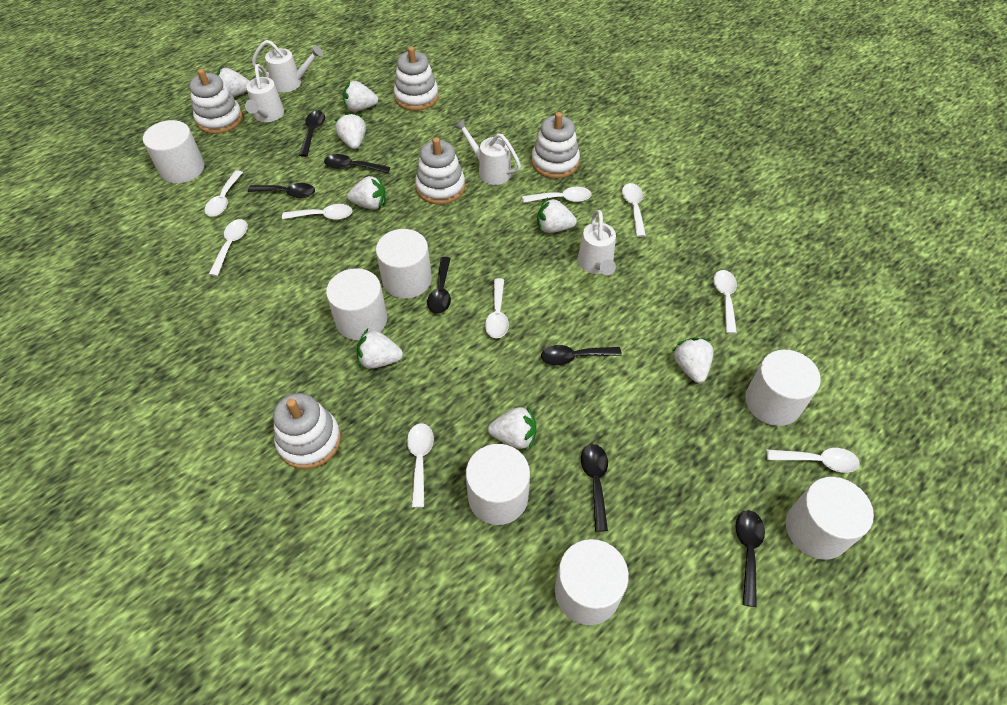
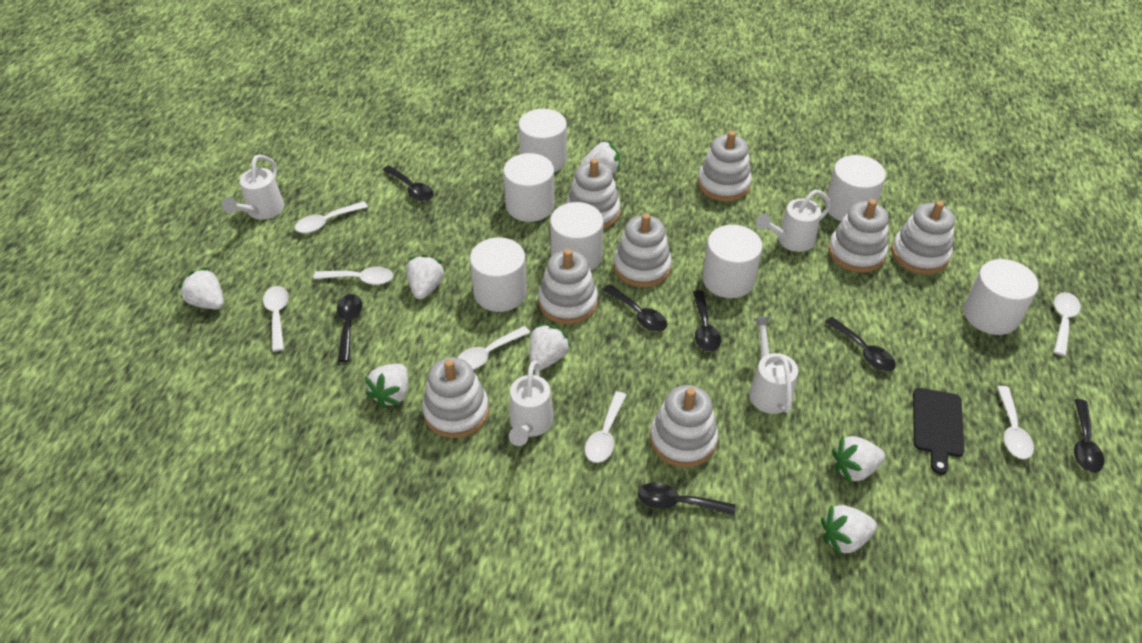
black cutting board: 0 -> 1
white spoon: 9 -> 7
white stacking toy: 5 -> 8
white strawberry: 8 -> 7

